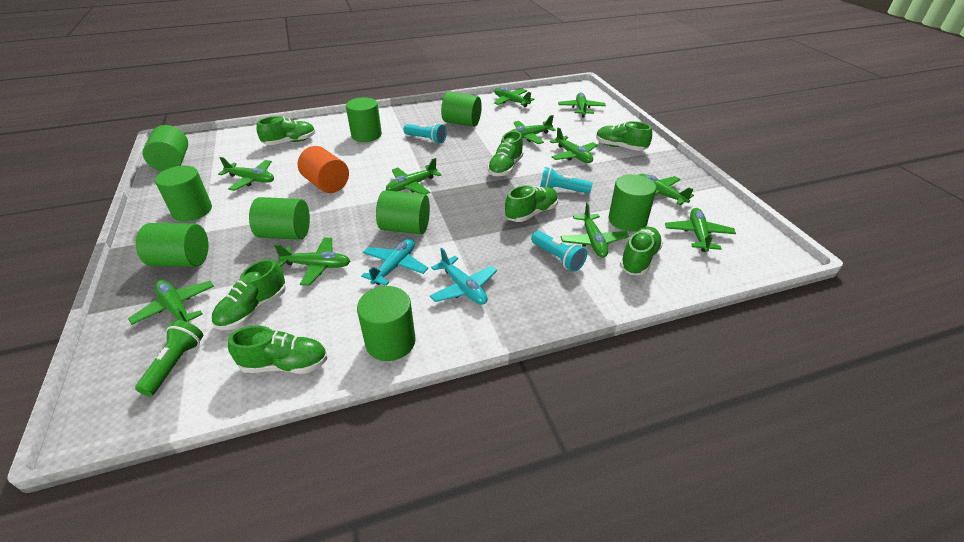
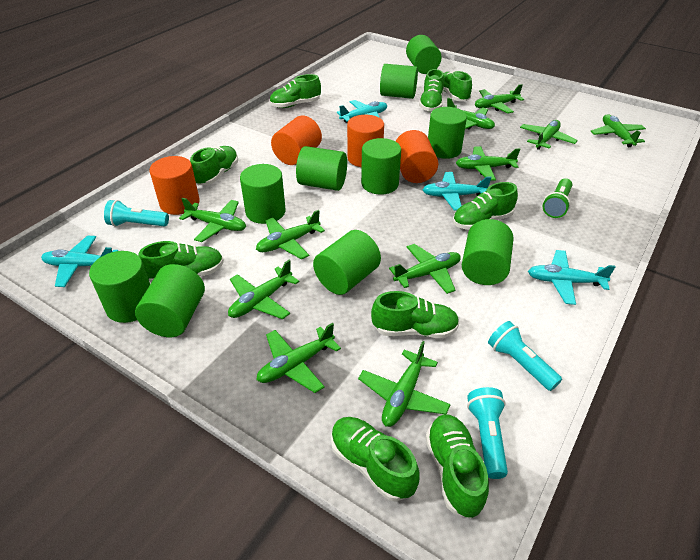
green cylinder: 9 -> 10
green shoe: 7 -> 9
orange cylinder: 1 -> 4
turquoise plane: 2 -> 4

